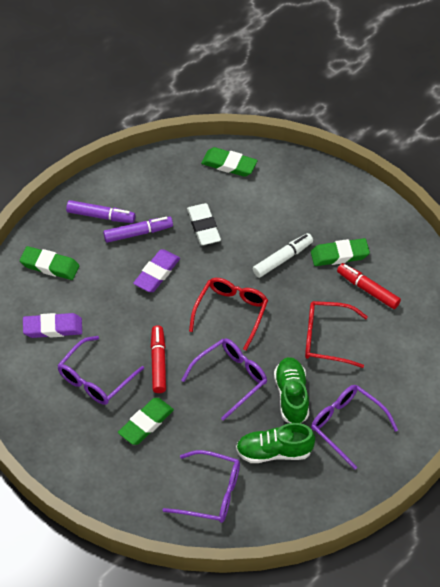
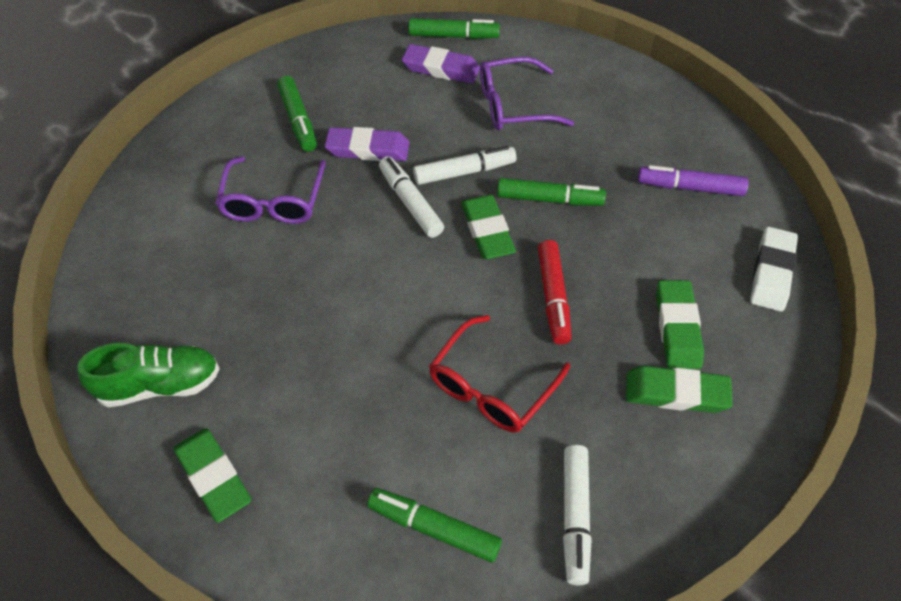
green marker: 0 -> 4
green shoe: 2 -> 1
purple glasses: 4 -> 2
purple marker: 2 -> 1
red glasses: 2 -> 1
red marker: 2 -> 1
white marker: 1 -> 3

